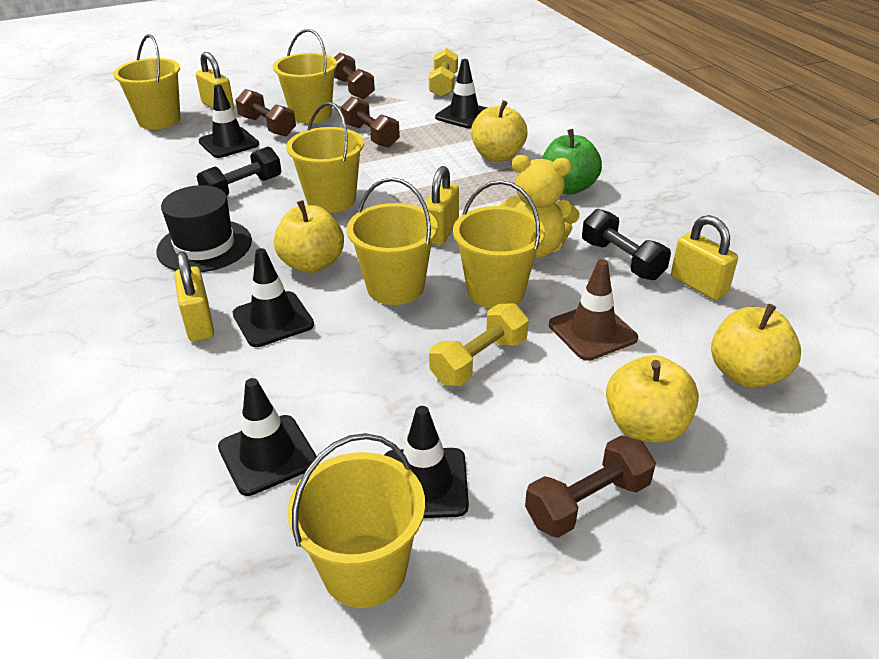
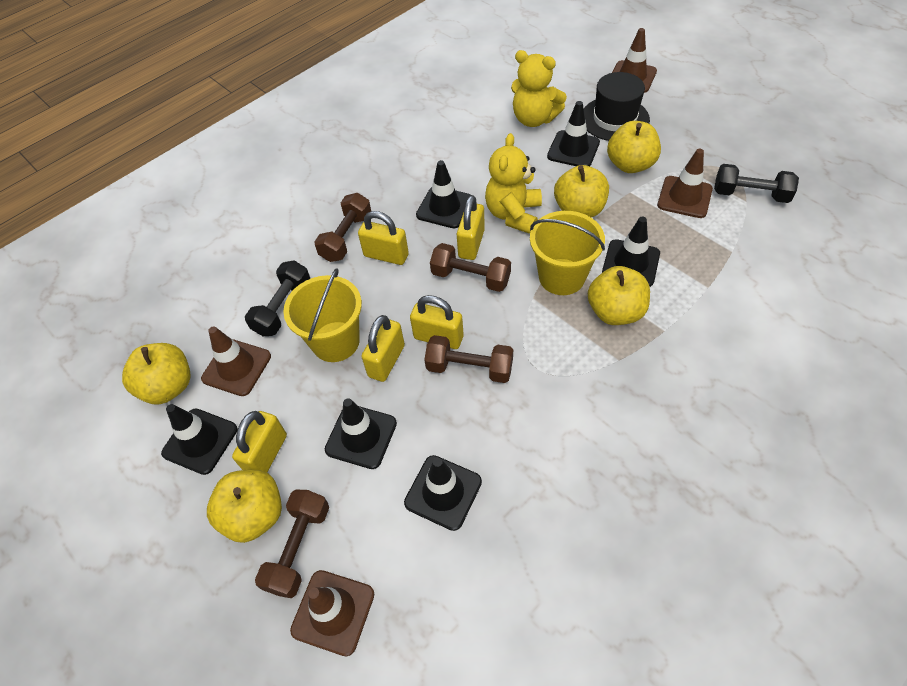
black traffic cone: 5 -> 6
brown traffic cone: 1 -> 4
green apple: 1 -> 0
yellow apple: 4 -> 5
yellow bucket: 6 -> 2
yellow dumbbell: 2 -> 0
yellow padlock: 4 -> 5
yellow teddy bear: 1 -> 2

